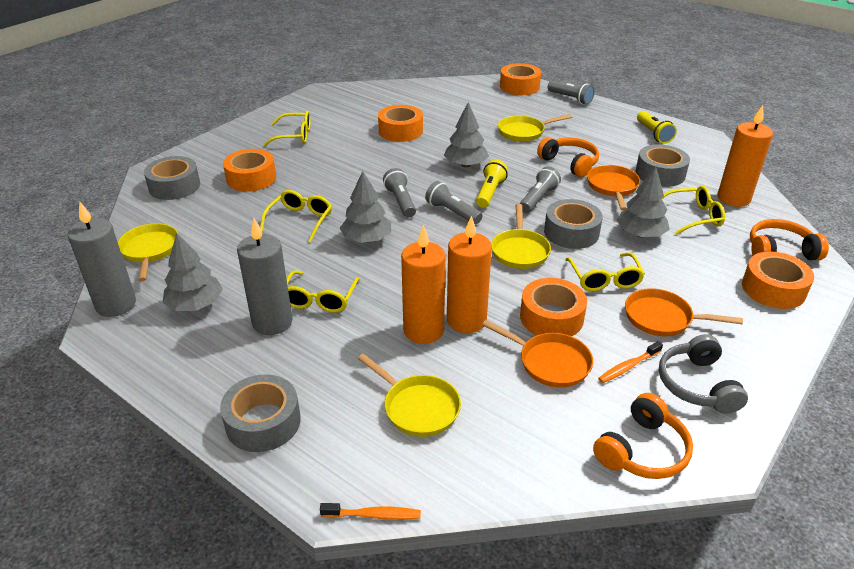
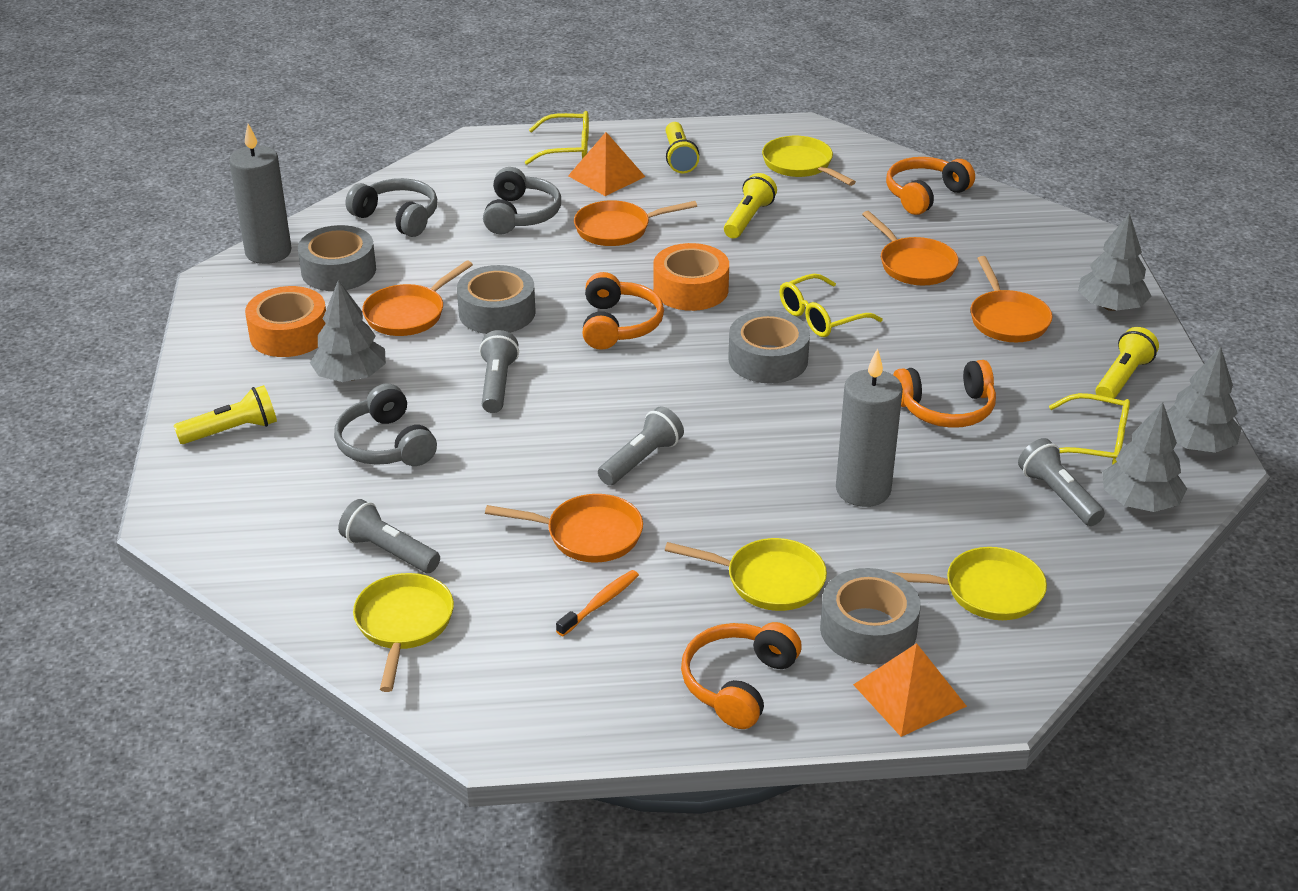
grey headphones: 1 -> 3
orange candle: 3 -> 0
orange headphones: 3 -> 4
orange pan: 3 -> 5
orange pyramid: 0 -> 2
orange tape: 5 -> 2
orange toothbrush: 2 -> 1
yellow flashlight: 2 -> 4
yellow glasses: 5 -> 3

